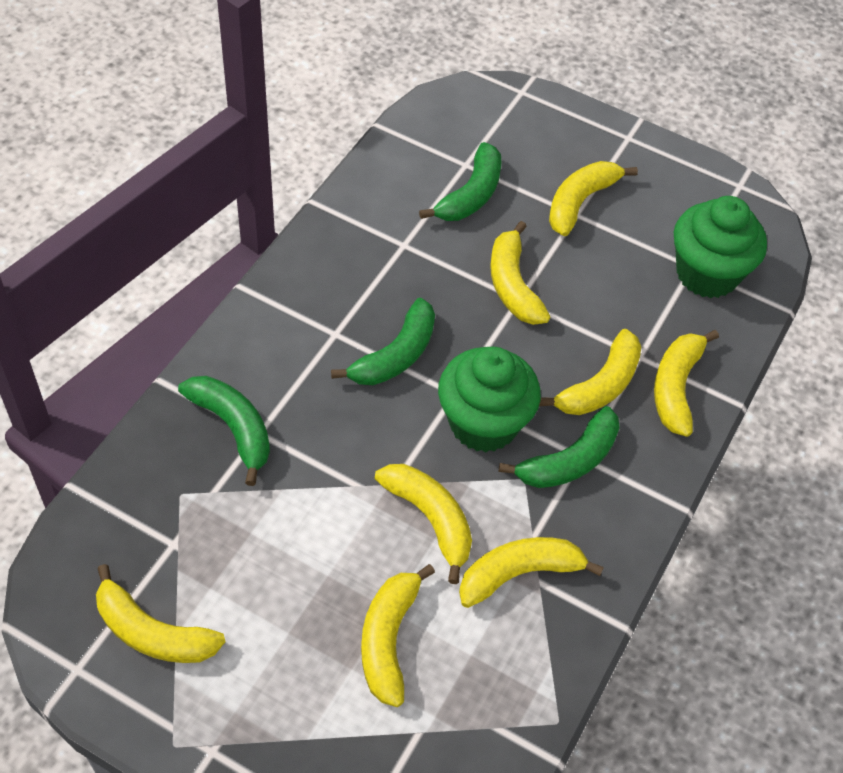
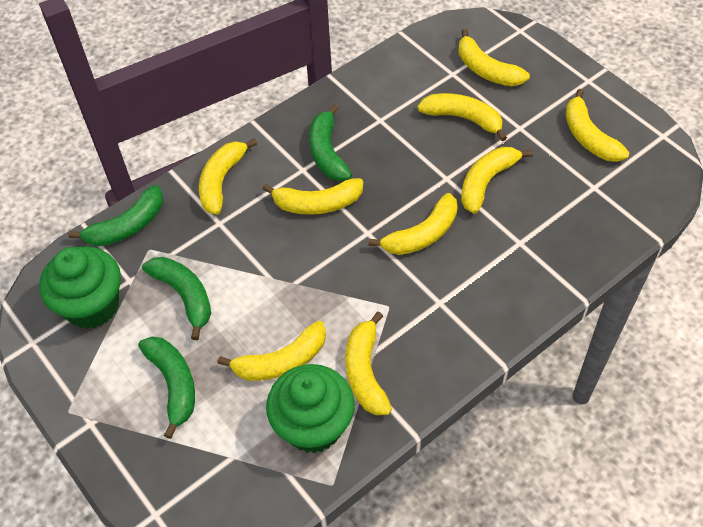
yellow banana: 8 -> 9

